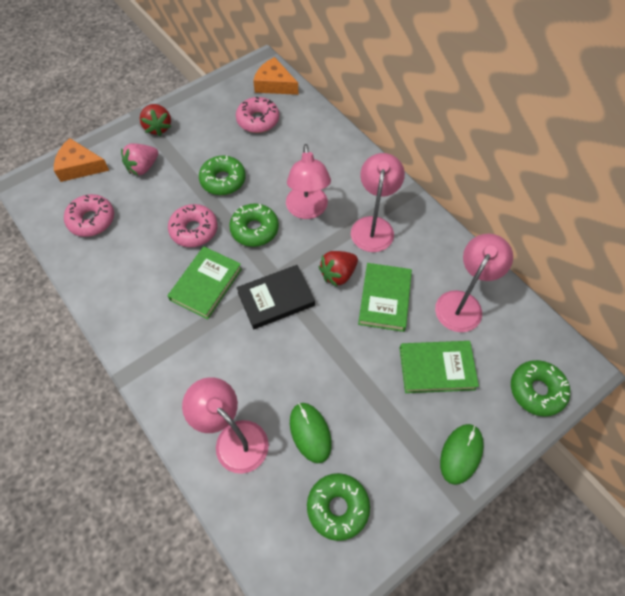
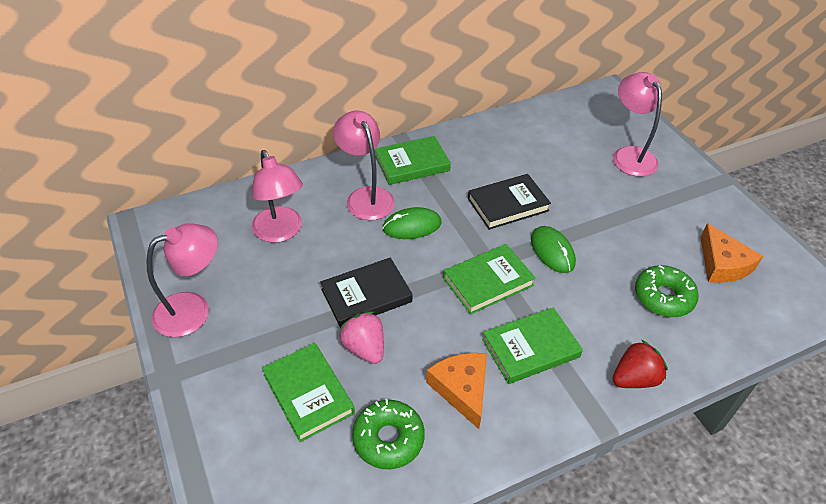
black book: 1 -> 2
green book: 3 -> 4
green donut: 4 -> 2
pink donut: 3 -> 0
red strawberry: 2 -> 1

